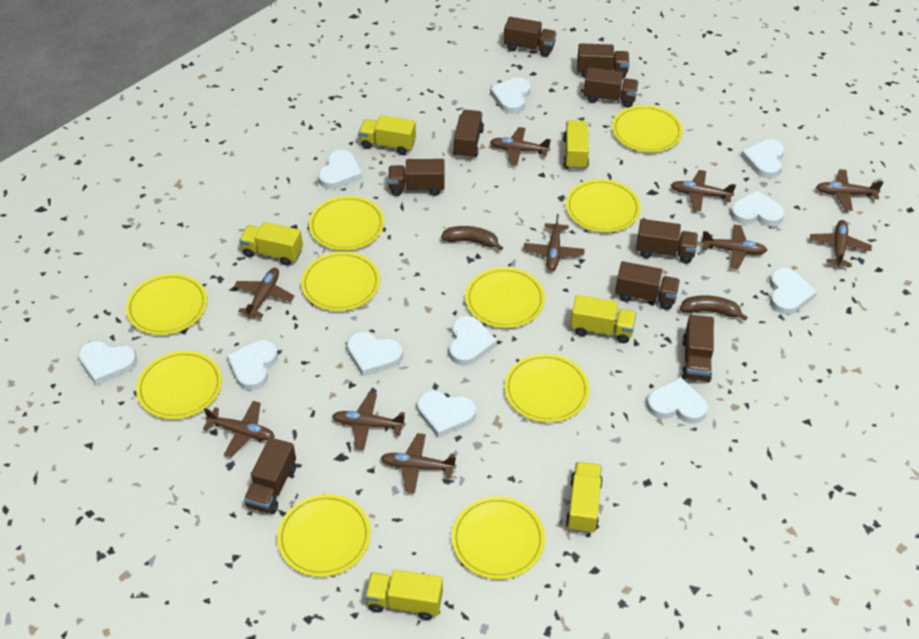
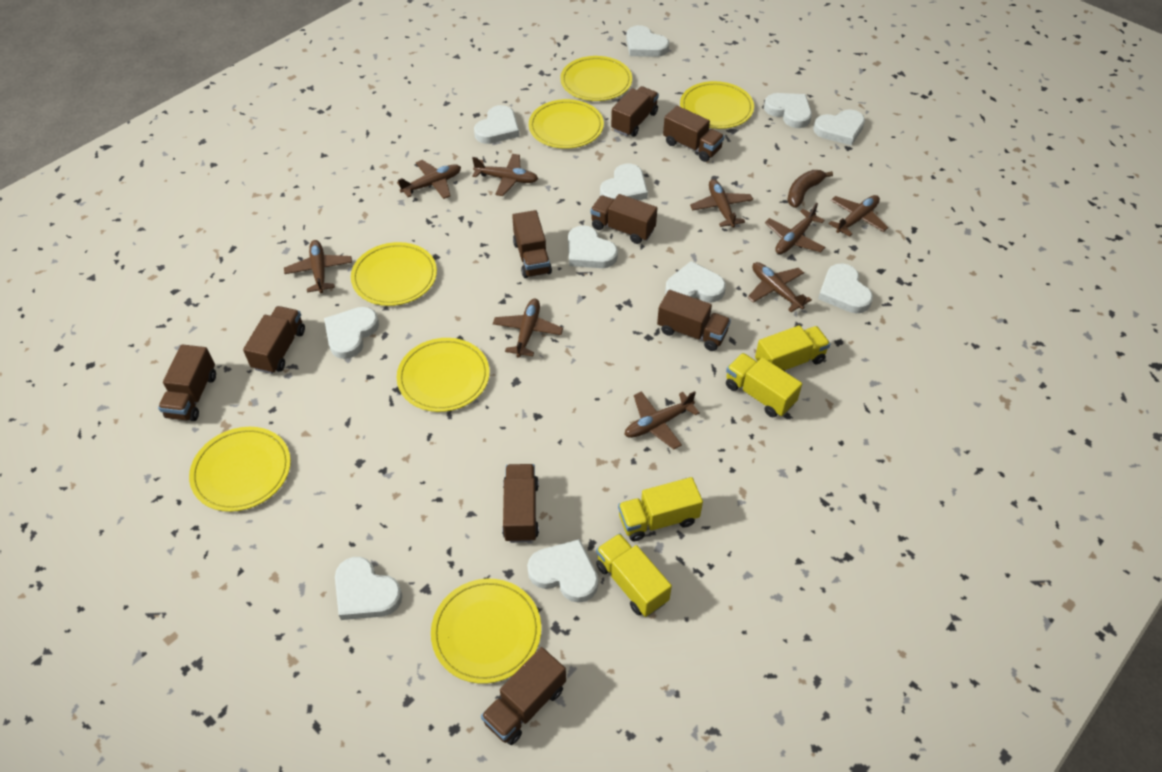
brown banana: 2 -> 1
brown plane: 10 -> 9
yellow plate: 10 -> 7
yellow truck: 6 -> 4

